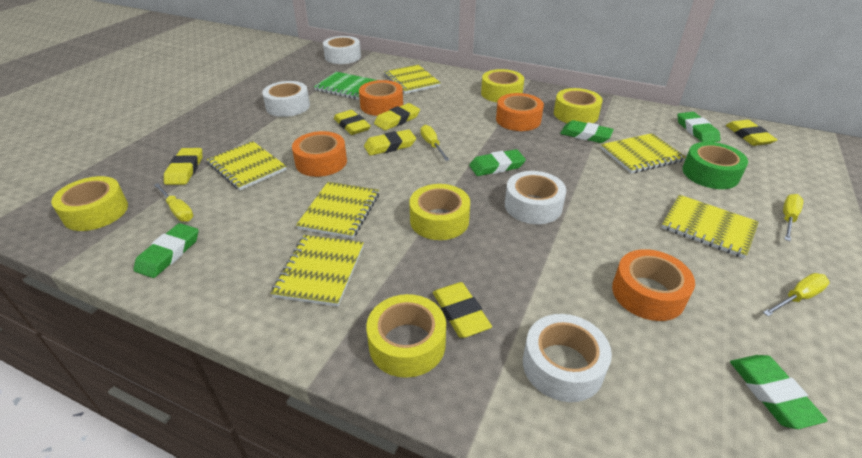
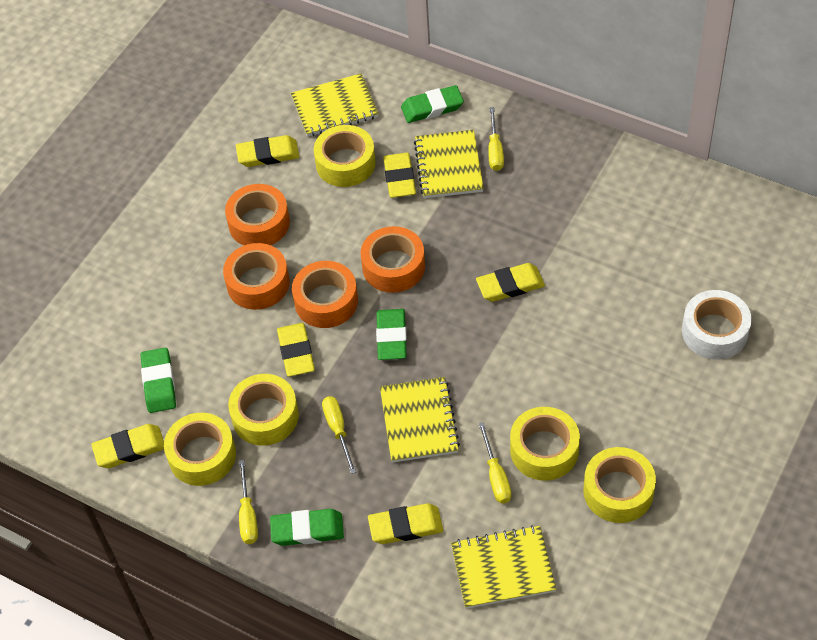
green eraser: 5 -> 4
green notebook: 1 -> 0
green tape: 1 -> 0
white tape: 4 -> 1
yellow notebook: 6 -> 4

